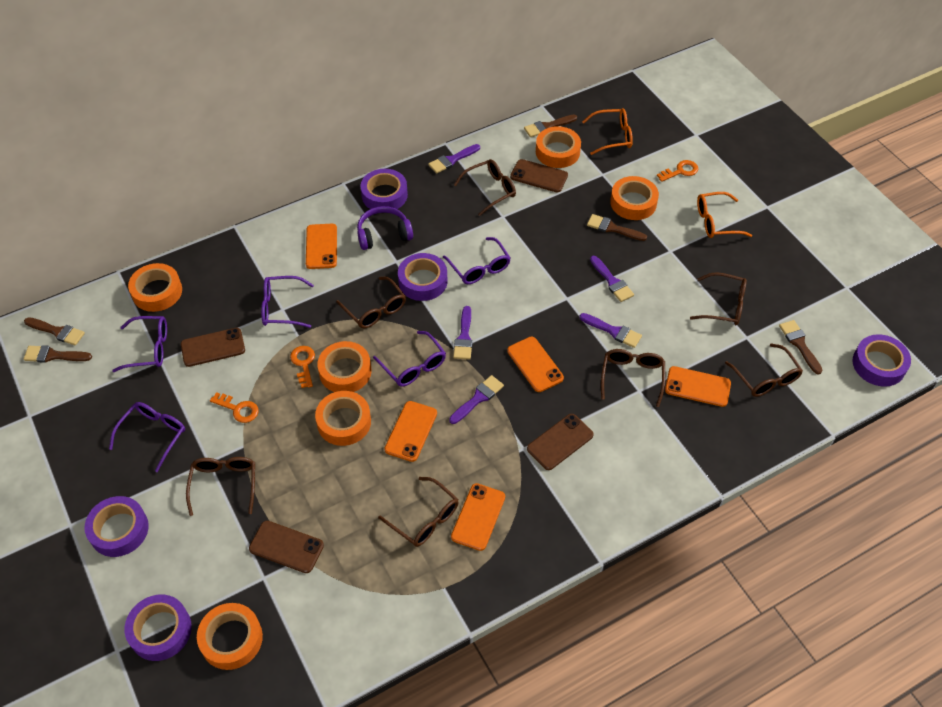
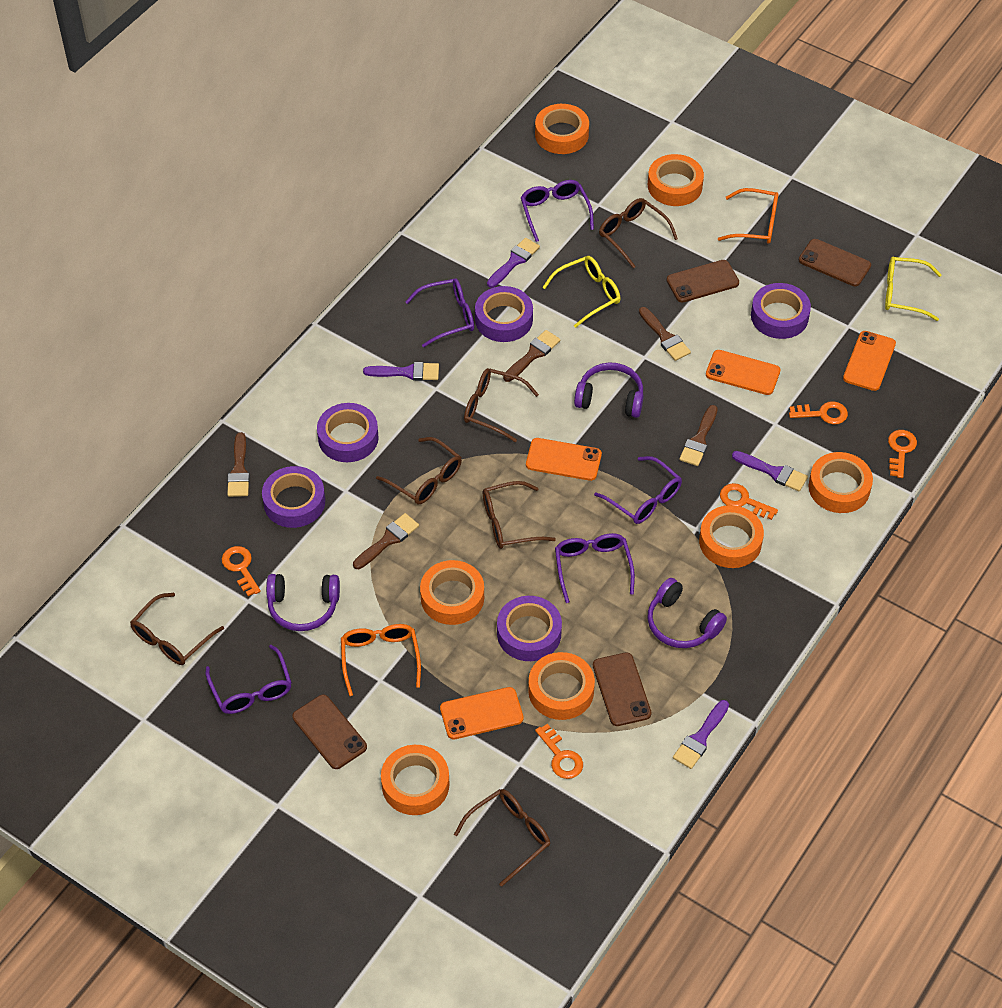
brown glasses: 7 -> 6
orange key: 3 -> 5
orange phone: 5 -> 4
orange tape: 6 -> 7
purple brush: 5 -> 4
purple headphones: 1 -> 3
yellow glasses: 0 -> 2

